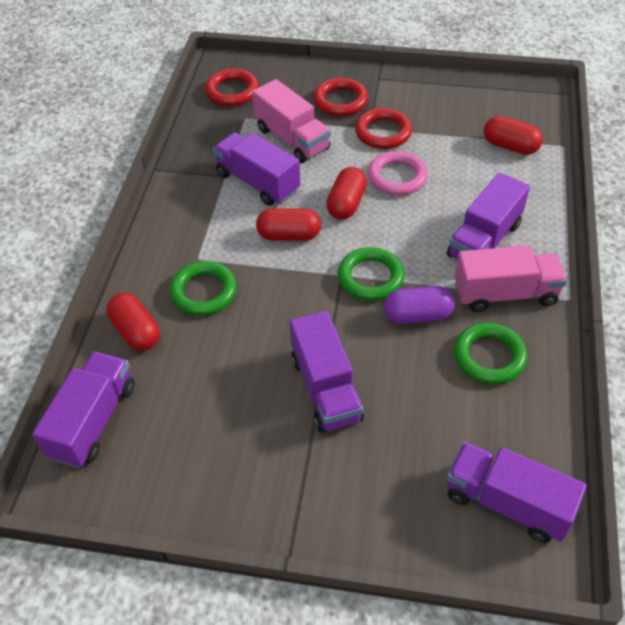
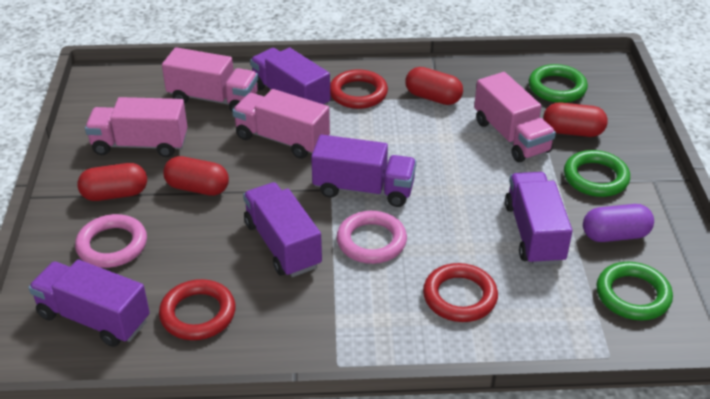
pink ring: 1 -> 2
pink truck: 2 -> 4

